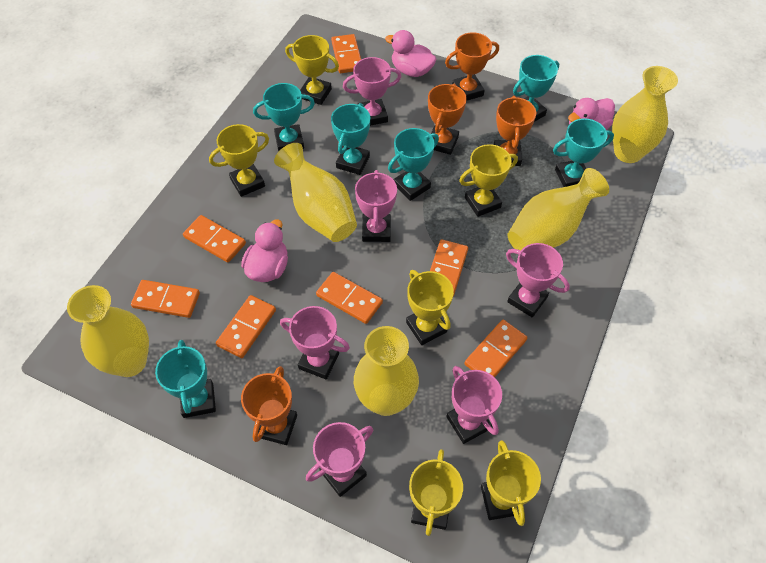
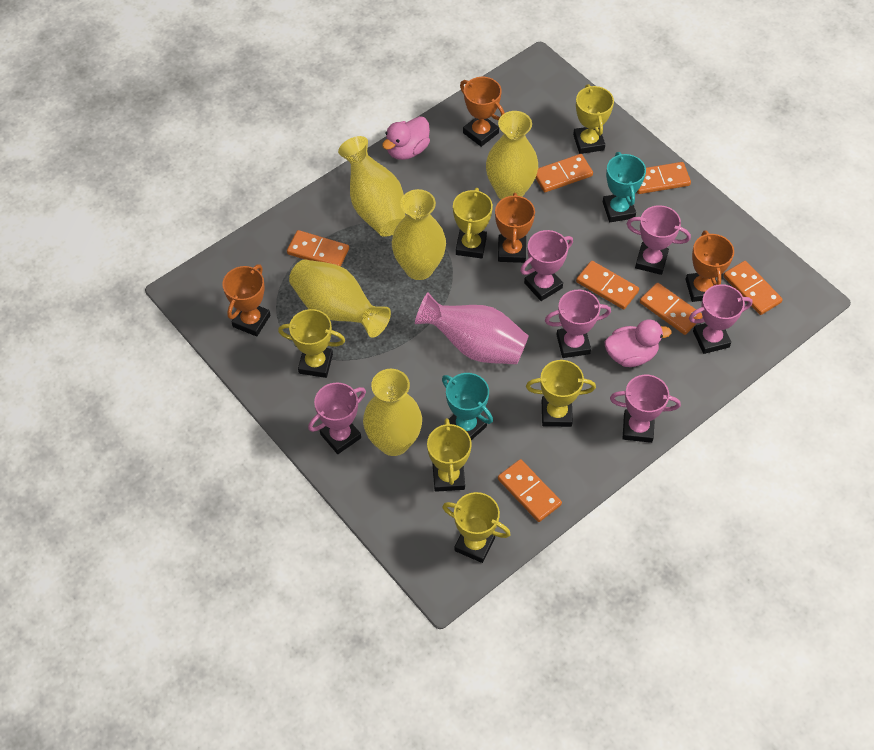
pink duck: 3 -> 2
pink vase: 0 -> 1
turquoise trophy: 6 -> 2

